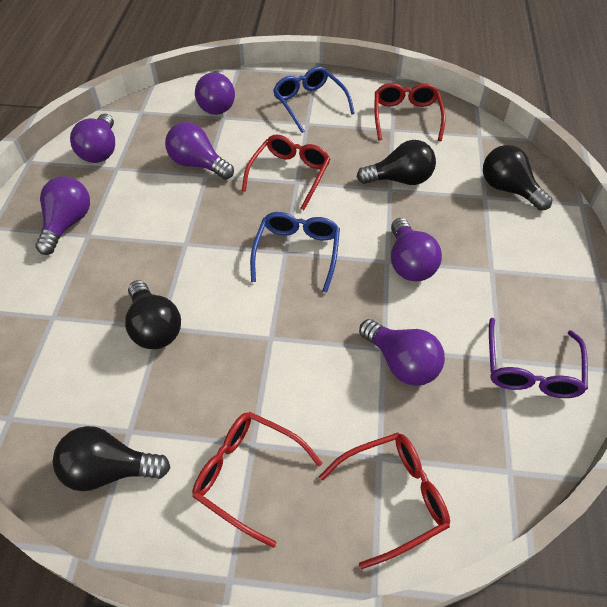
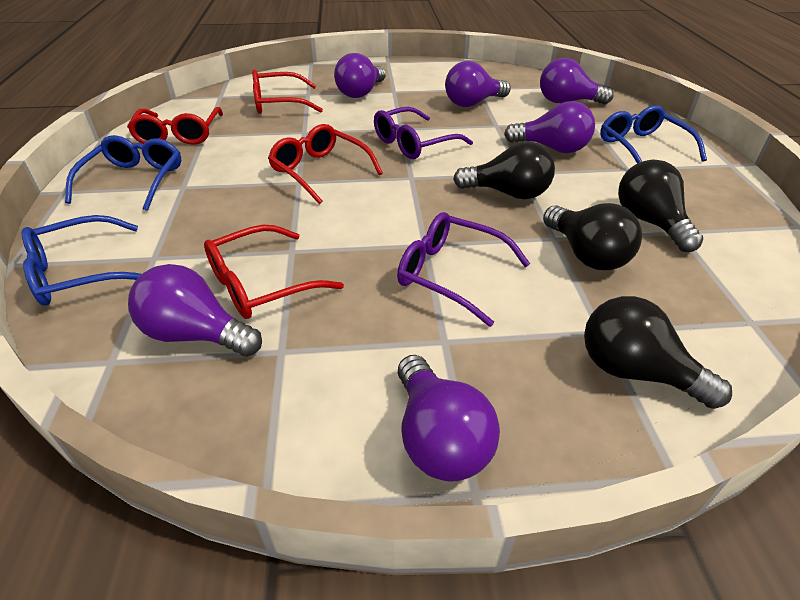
blue glasses: 2 -> 3
purple glasses: 1 -> 2

